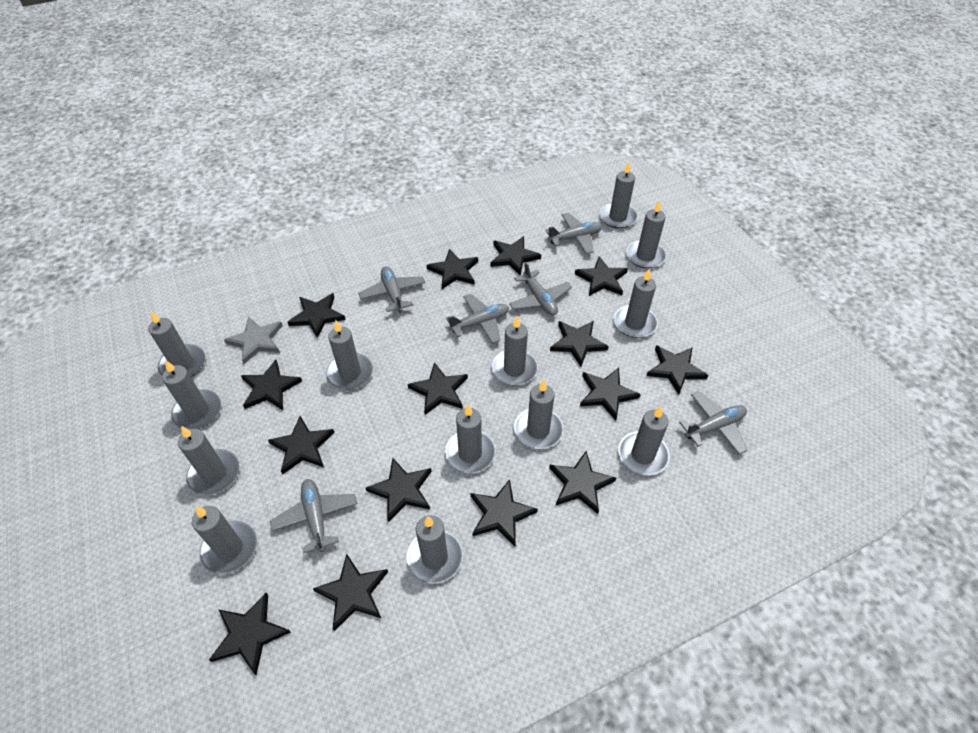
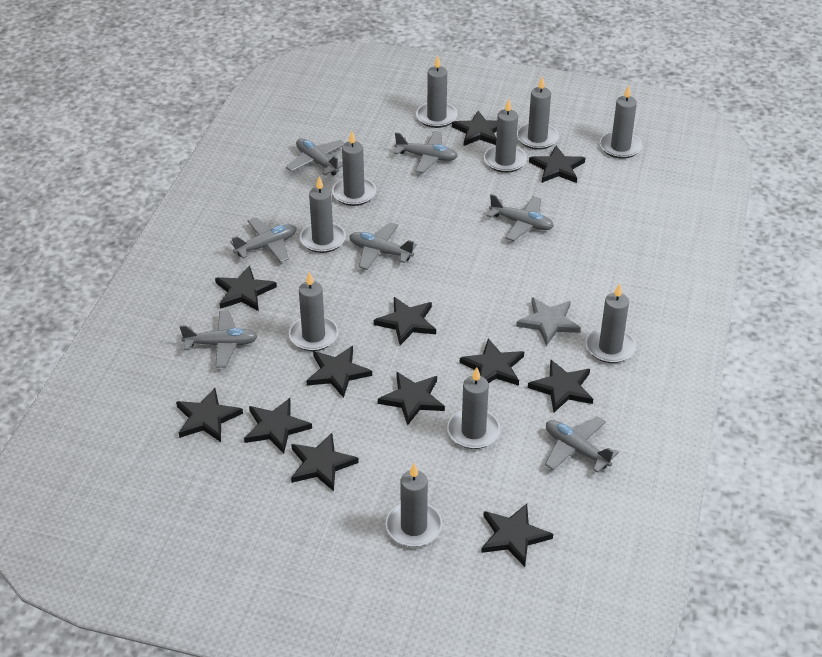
black star: 15 -> 12
grey candle: 13 -> 10
grey plane: 6 -> 7

